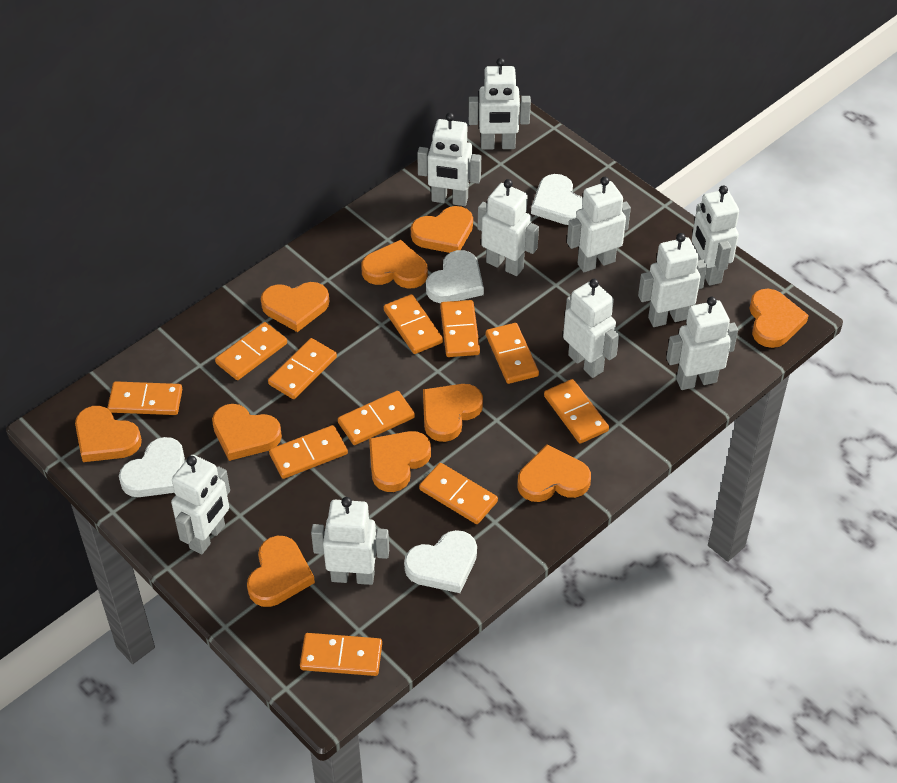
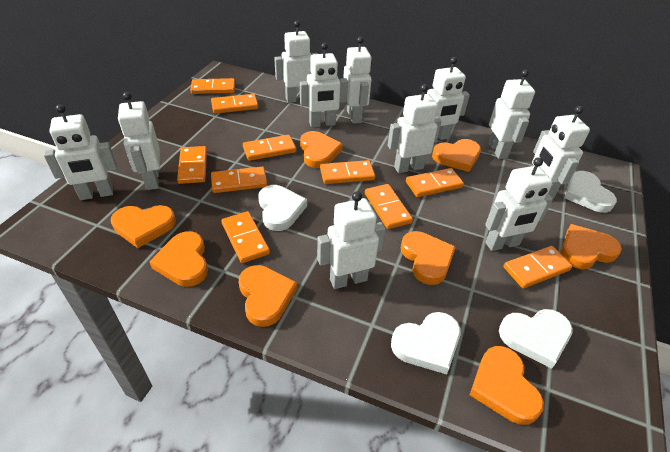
orange domino: 11 -> 10
orange heart: 10 -> 8
white robot: 10 -> 11

